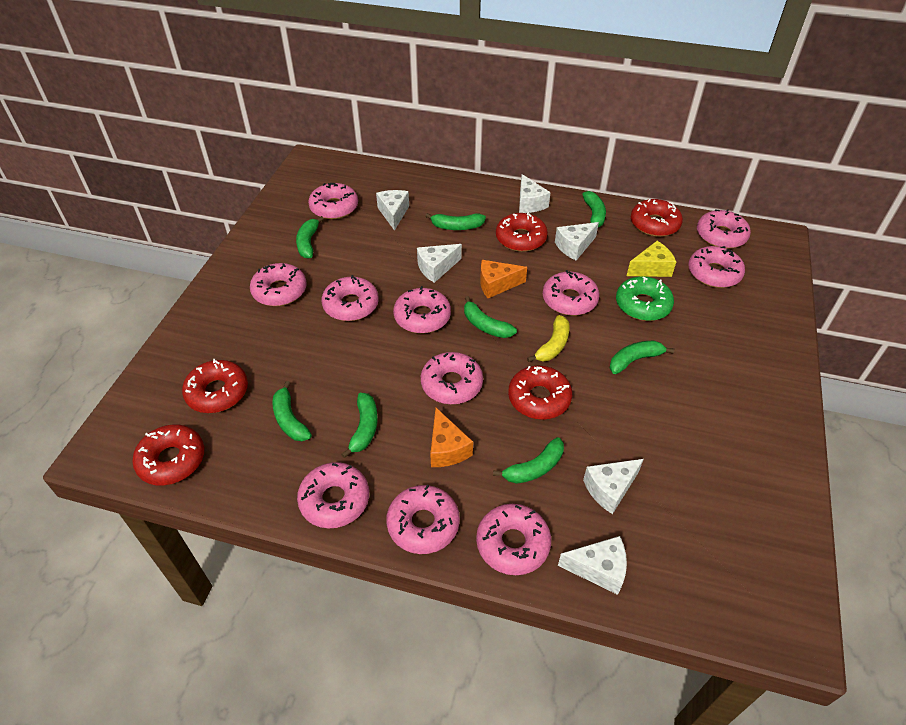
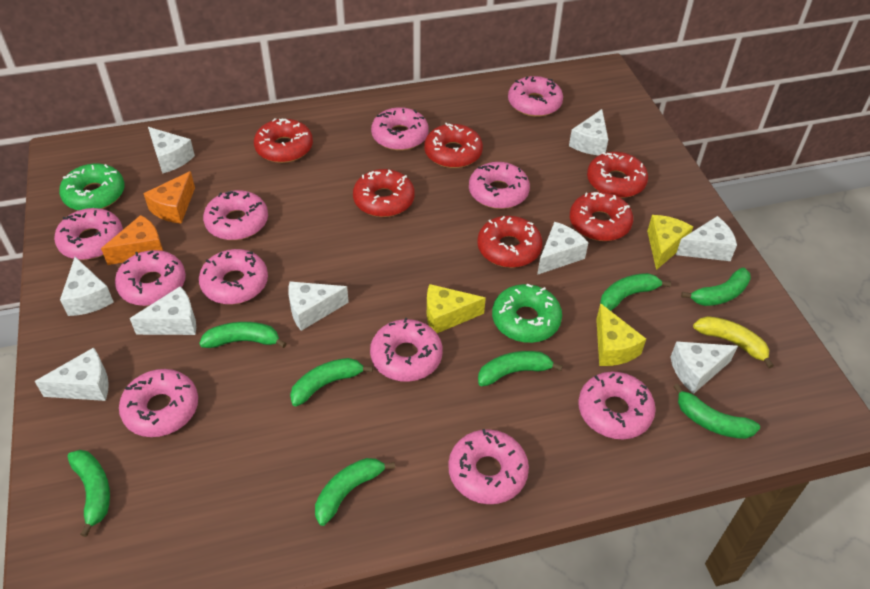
green donut: 1 -> 2
red donut: 5 -> 6
white cheese: 6 -> 9
yellow cheese: 1 -> 3

